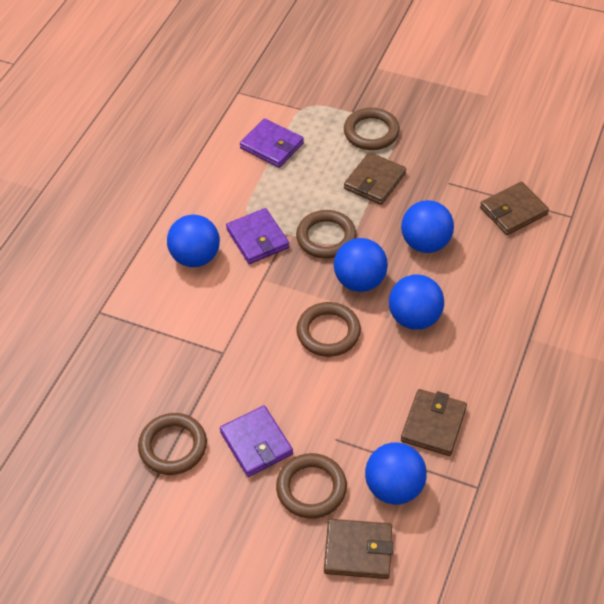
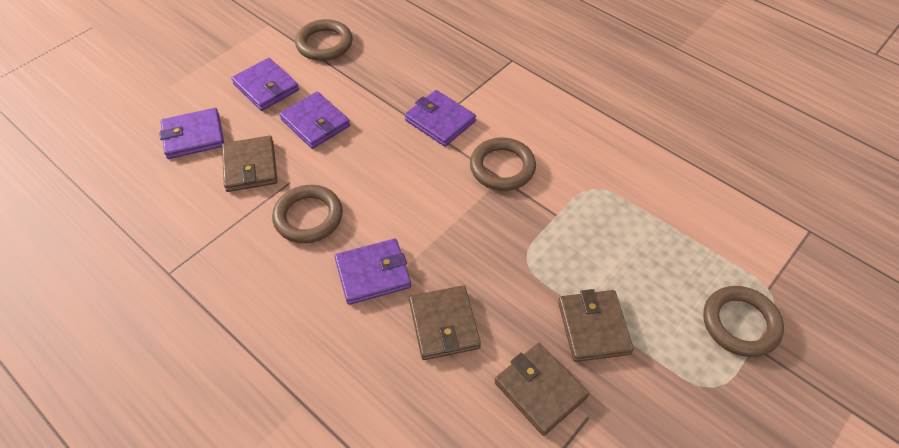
blue ball: 5 -> 0
brown ring: 5 -> 4
purple wallet: 3 -> 5

